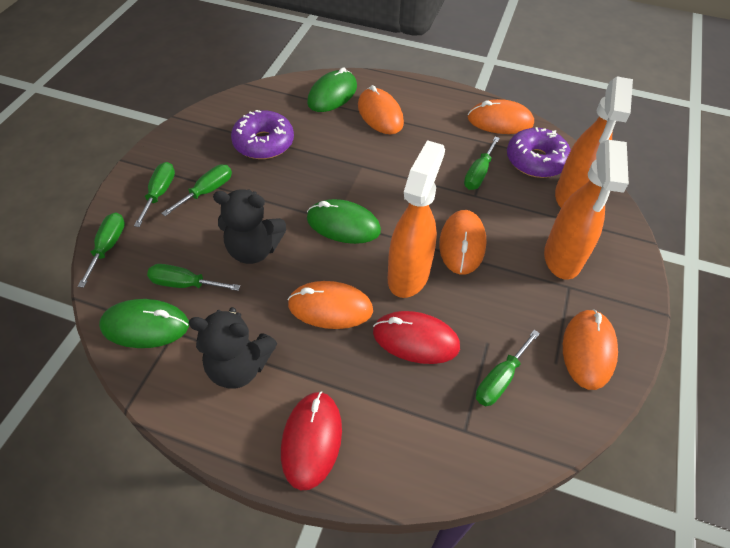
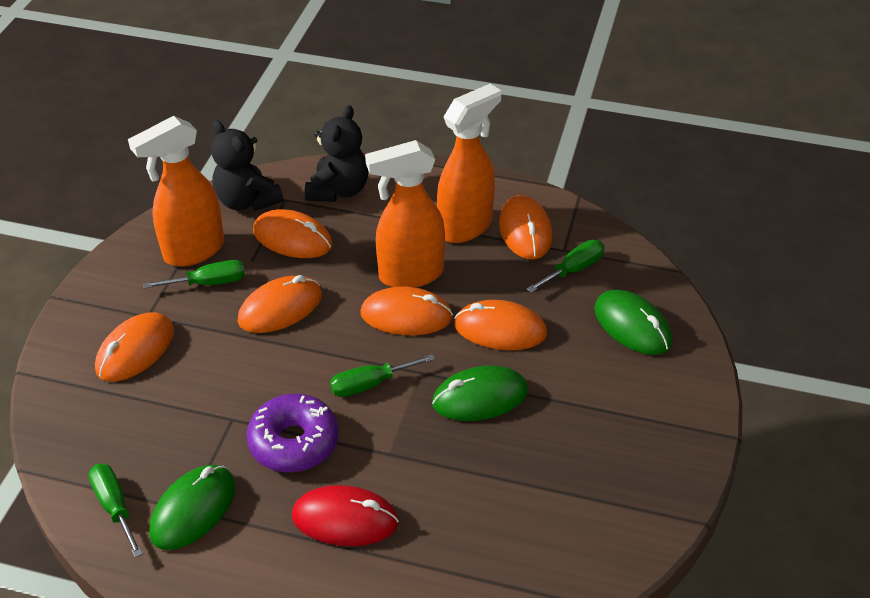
green screwdriver: 6 -> 4
orange mouse: 5 -> 6
purple donut: 2 -> 1
red mouse: 2 -> 1

